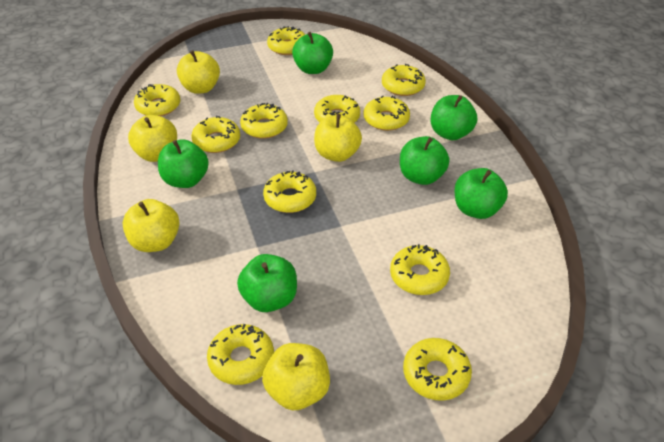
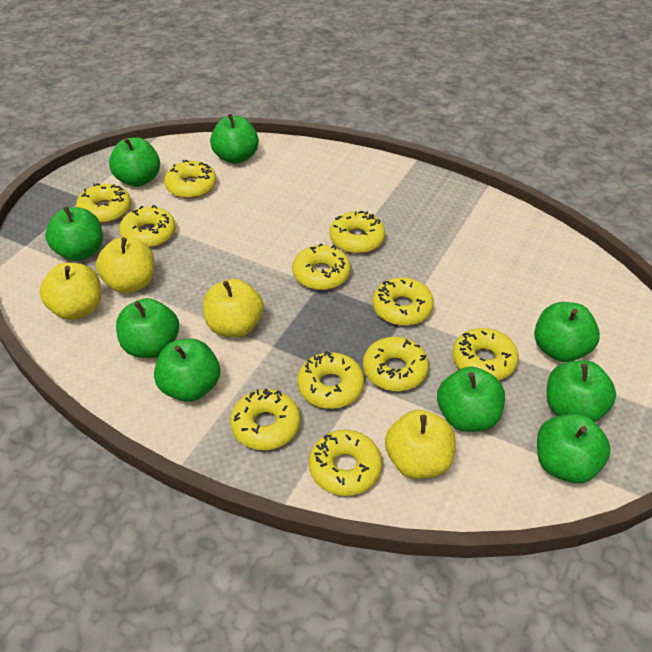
green apple: 6 -> 9
yellow apple: 5 -> 4

